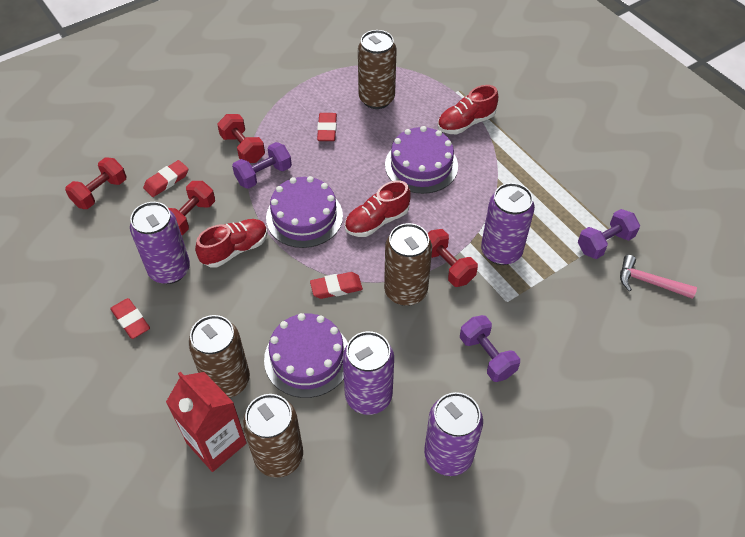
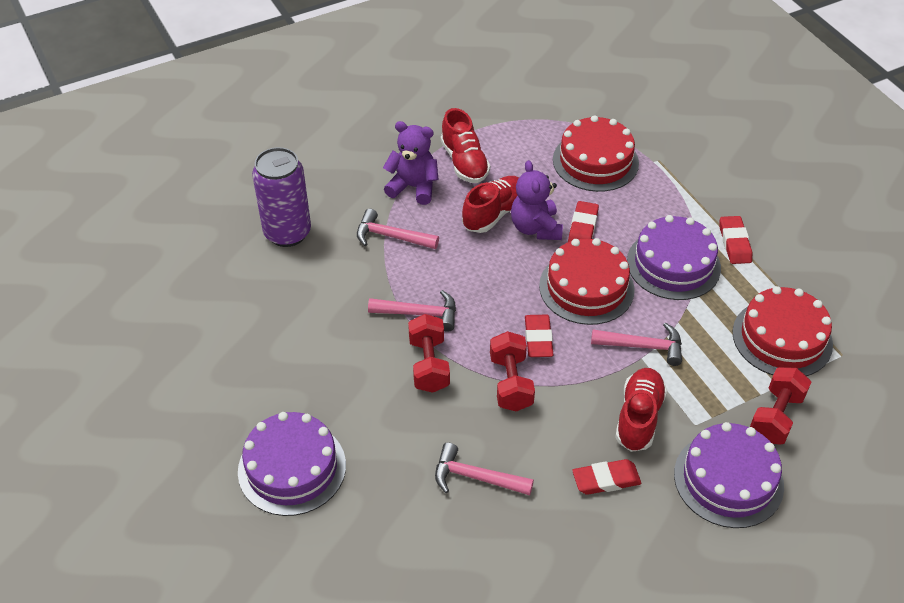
brown can: 4 -> 0
pink hammer: 1 -> 4
purple can: 4 -> 1
purple dumbbell: 3 -> 0
purple teddy bear: 0 -> 2
red cake: 0 -> 3
red carton: 1 -> 0
red dumbbell: 4 -> 3

